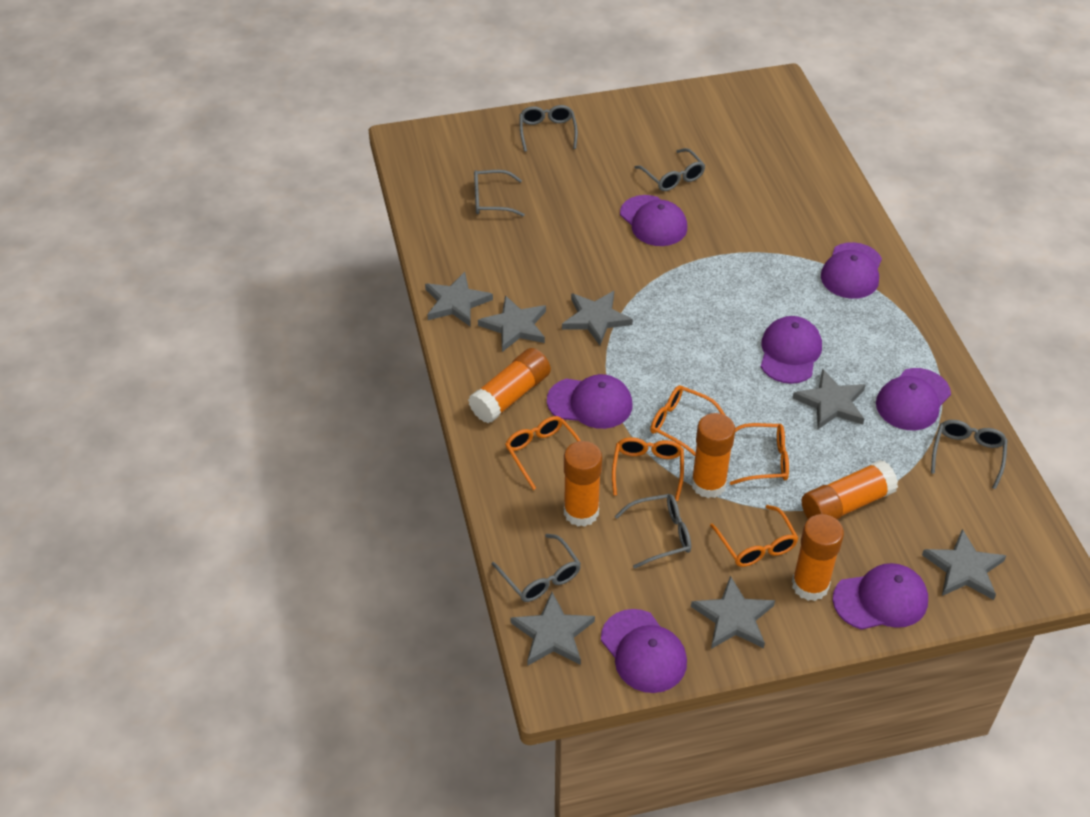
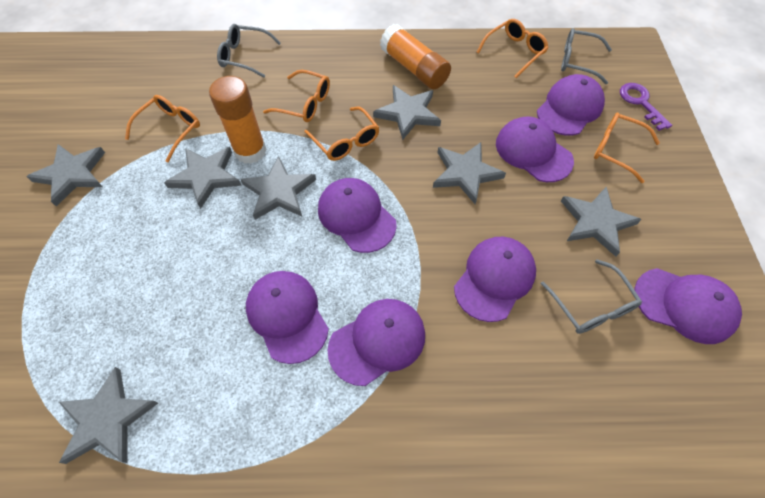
grey glasses: 6 -> 3
orange glue stick: 5 -> 2
purple key: 0 -> 1

